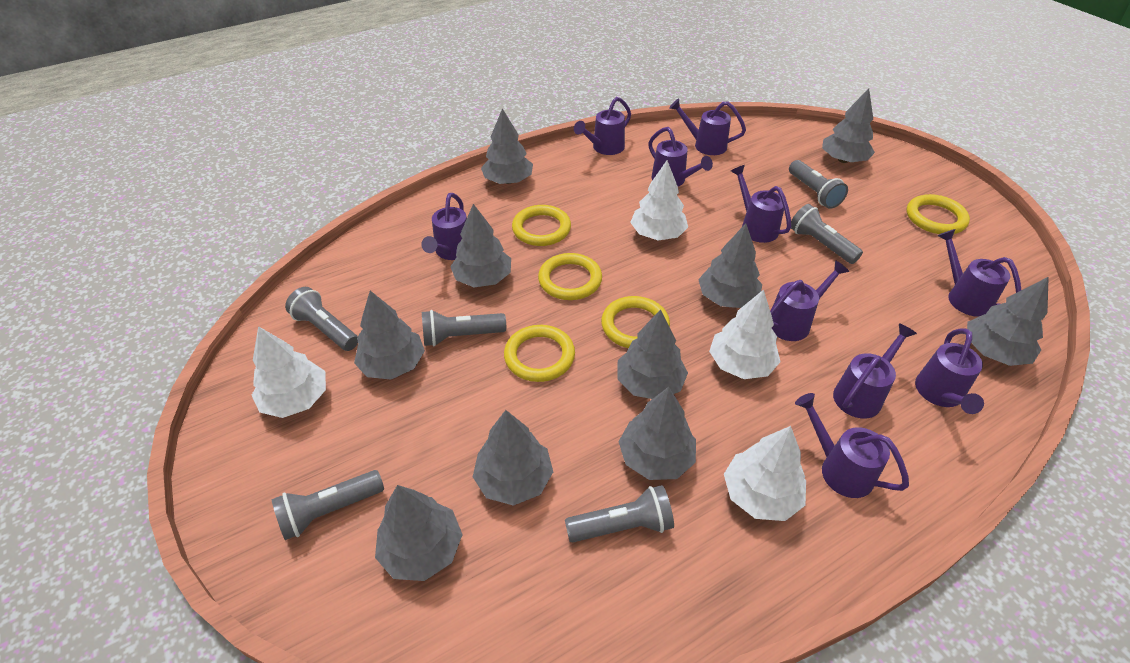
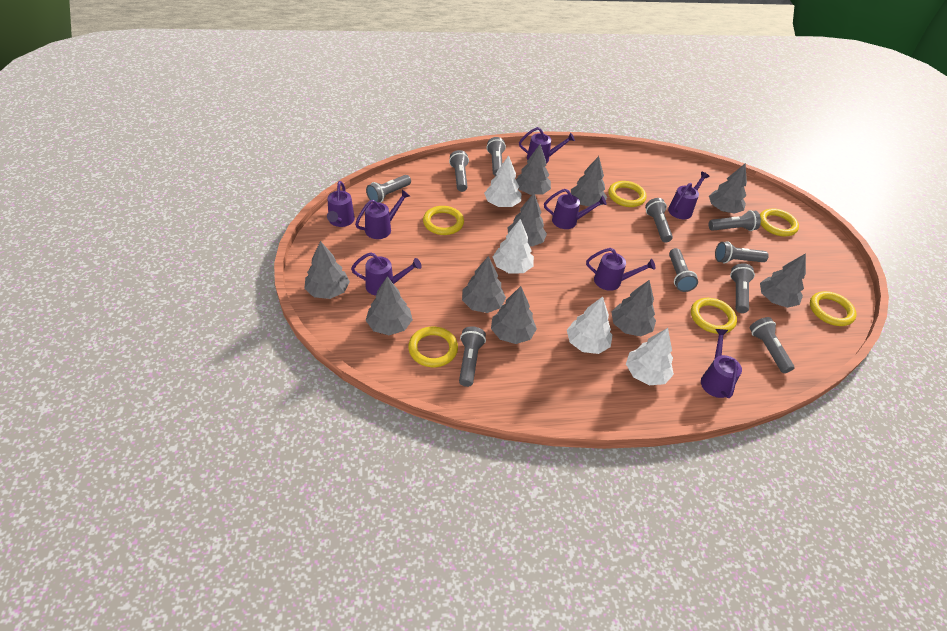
grey flashlight: 6 -> 10
purple watering can: 10 -> 8
yellow ring: 5 -> 6

